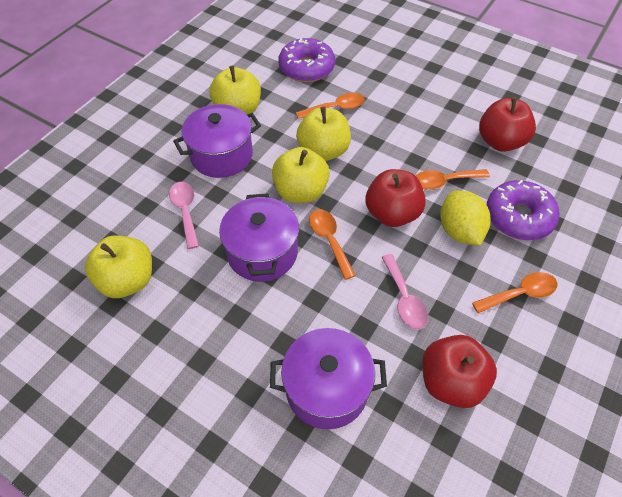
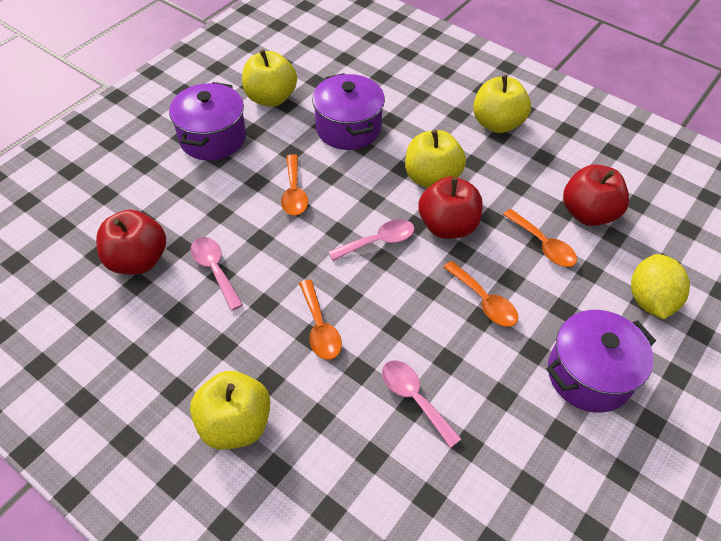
pink spoon: 2 -> 3
purple donut: 2 -> 0

